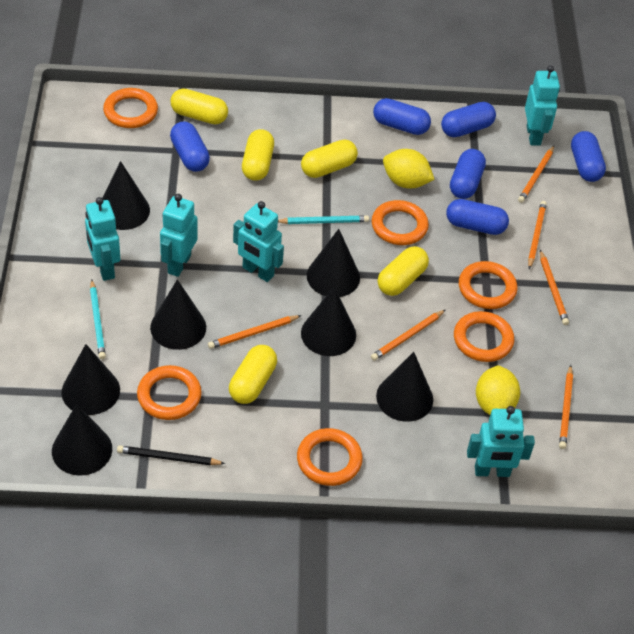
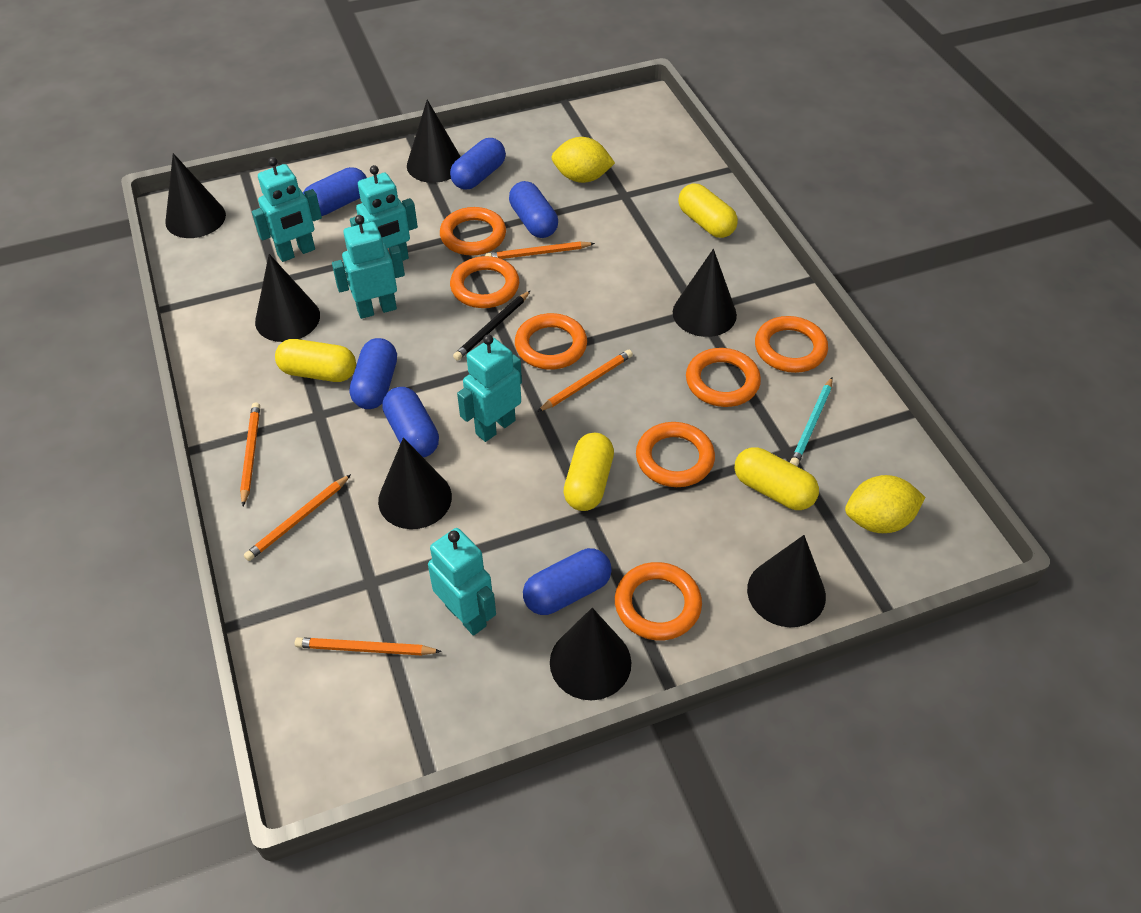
orange pencil: 6 -> 5
orange ring: 6 -> 7
turquoise pencil: 2 -> 1
yellow capsule: 5 -> 4

